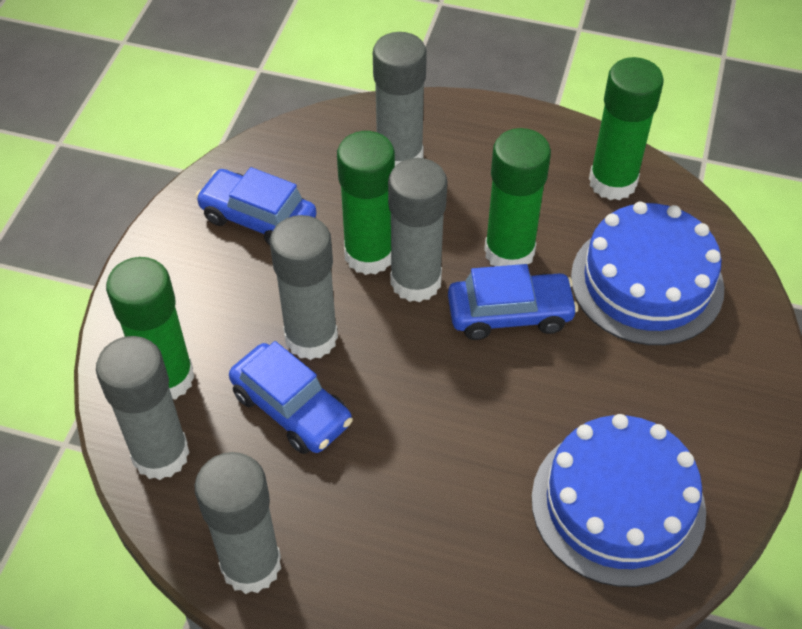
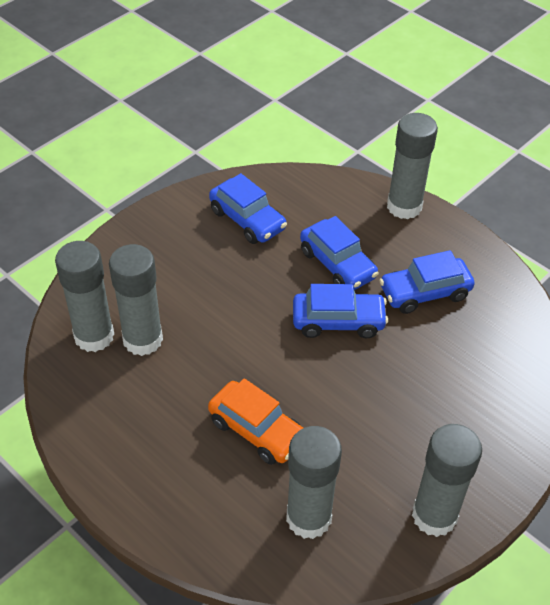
blue cake: 2 -> 0
blue car: 3 -> 4
green glue stick: 4 -> 0
orange car: 0 -> 1

